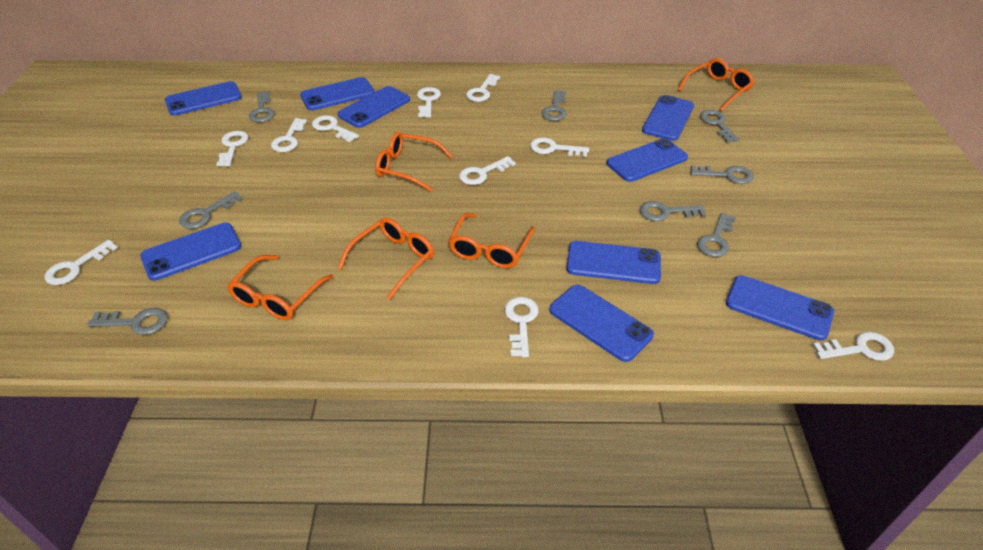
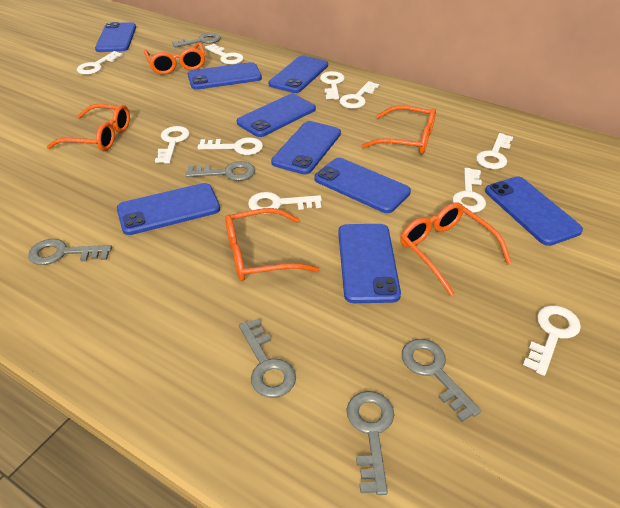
grey key: 8 -> 6

